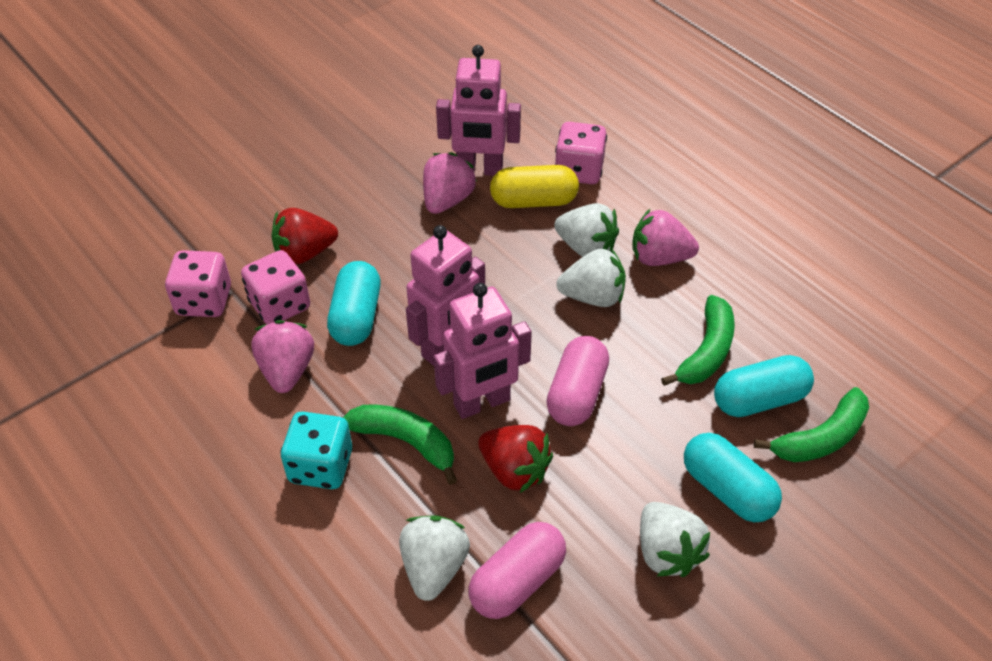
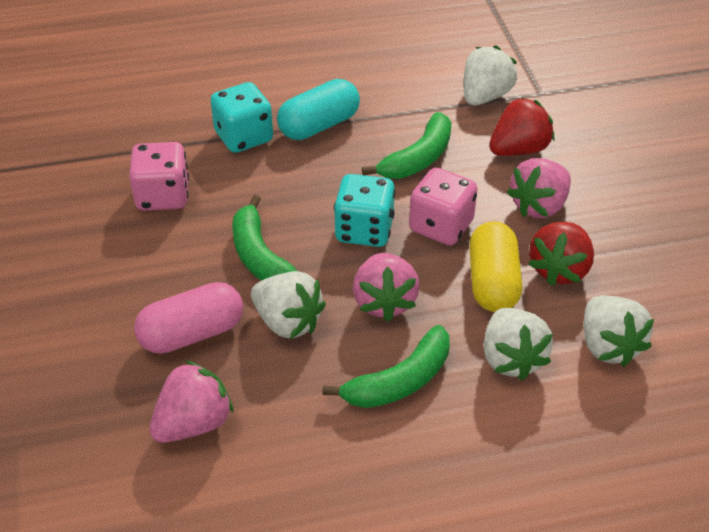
pink capsule: 2 -> 1
pink dice: 3 -> 2
pink robot: 3 -> 0
turquoise capsule: 3 -> 1
turquoise dice: 1 -> 2

